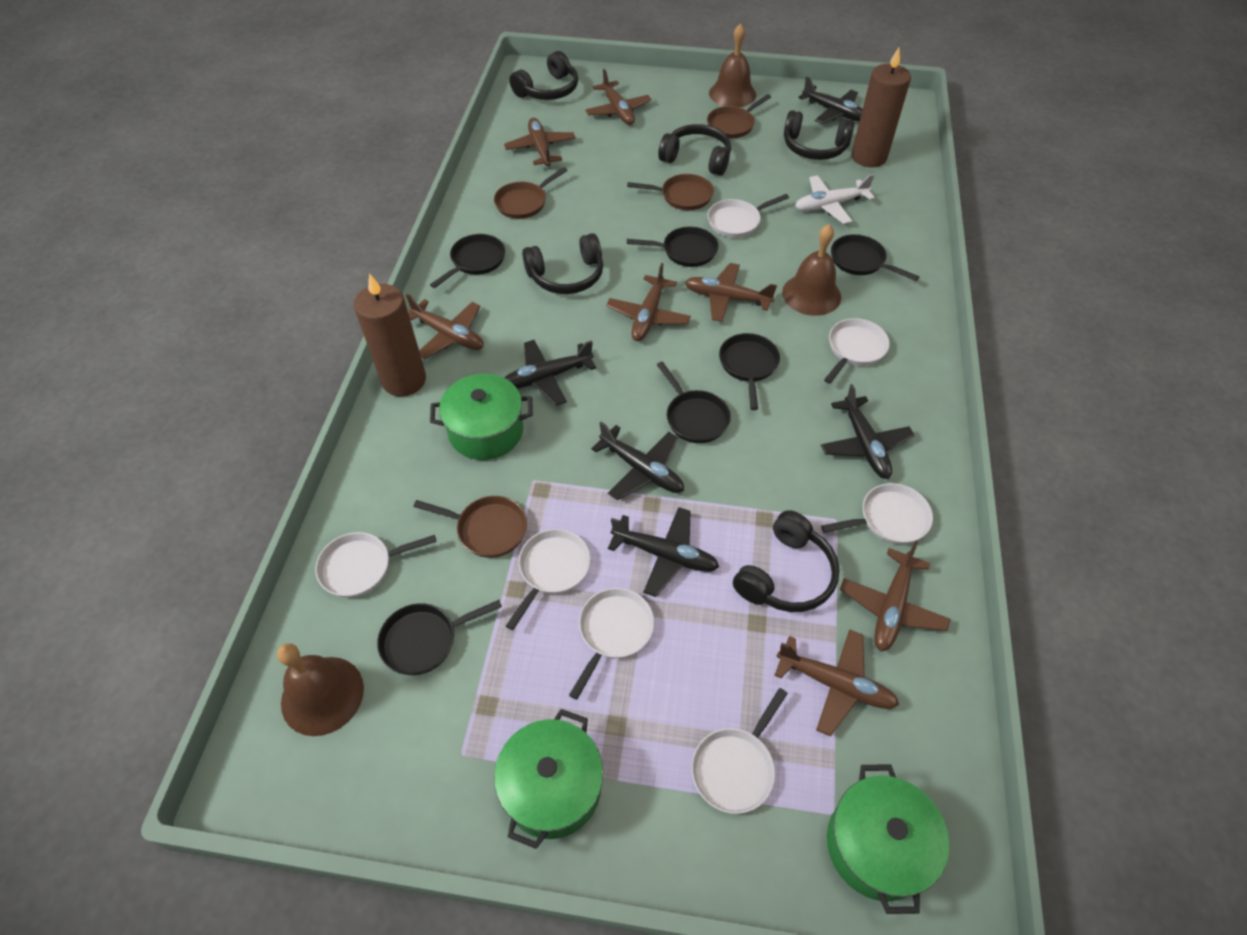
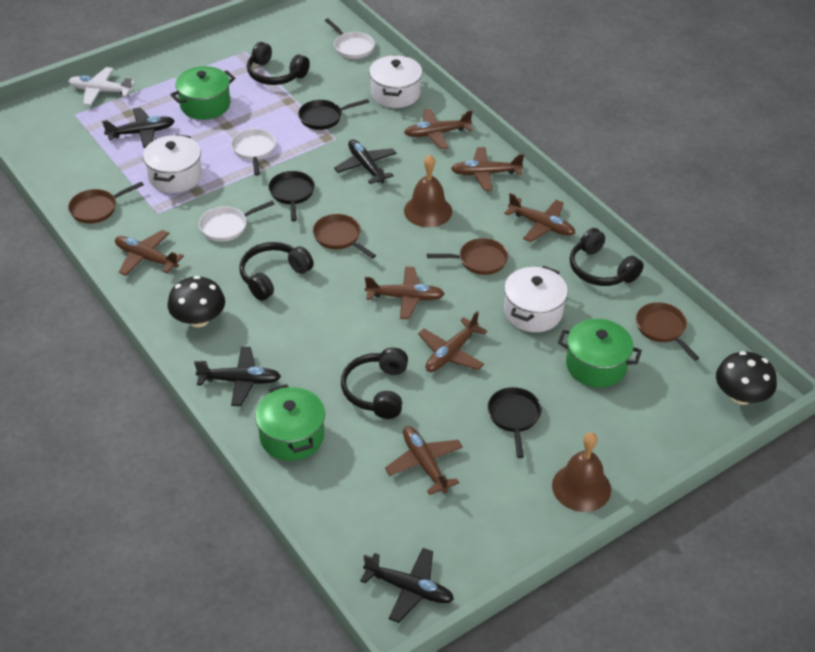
black headphones: 5 -> 4
black mushroom: 0 -> 2
black pan: 6 -> 3
black plane: 5 -> 4
brown bell: 3 -> 2
brown candle: 2 -> 0
white pan: 7 -> 3
white pot: 0 -> 3

